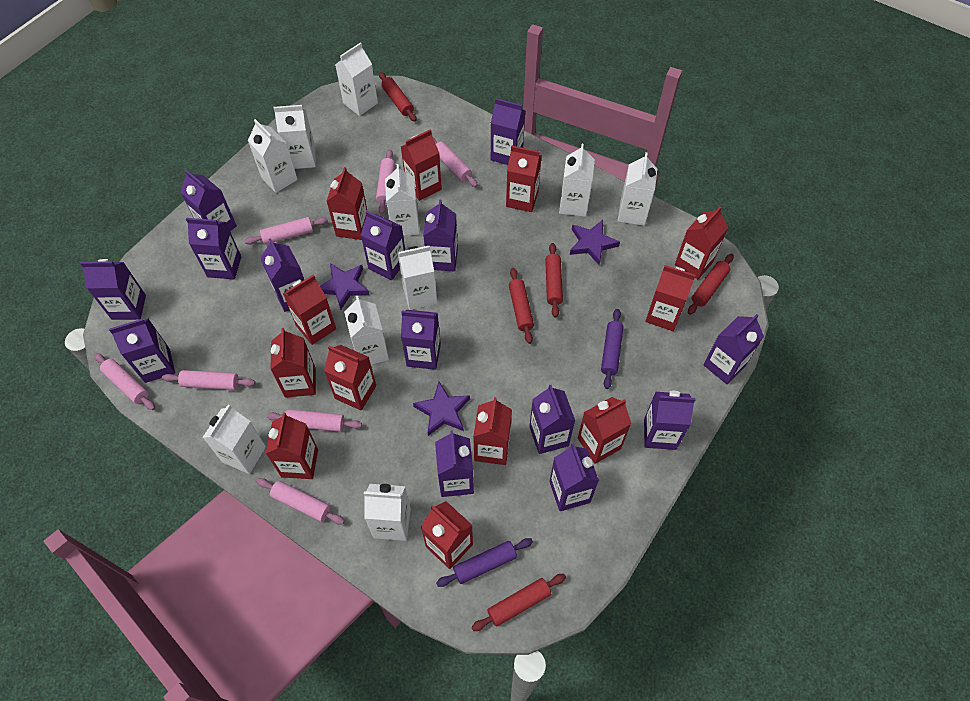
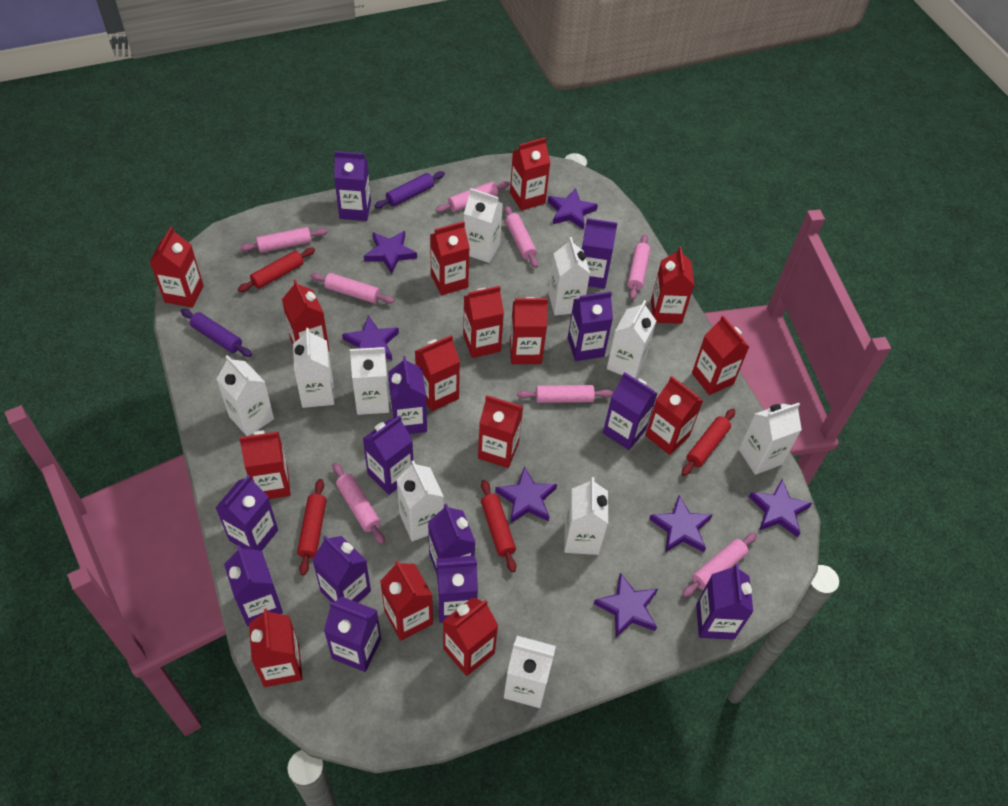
pink rolling pin: 7 -> 8
purple carton: 14 -> 13
purple star: 3 -> 7
red carton: 12 -> 15
red rolling pin: 5 -> 4

